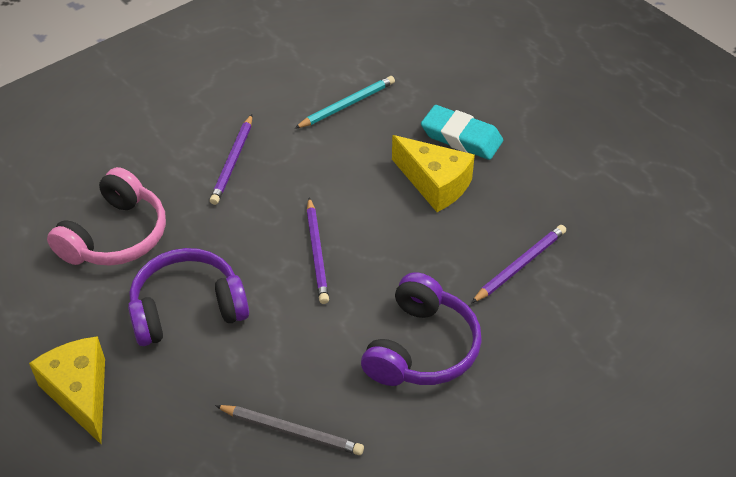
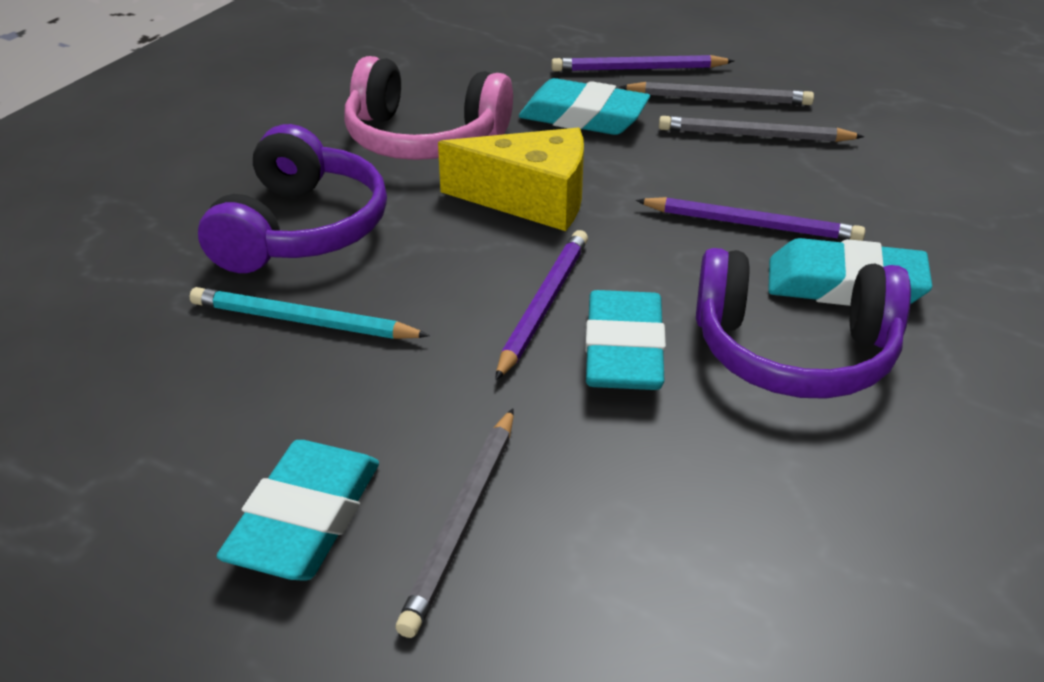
grey pencil: 1 -> 3
turquoise eraser: 1 -> 4
yellow cheese: 2 -> 1

